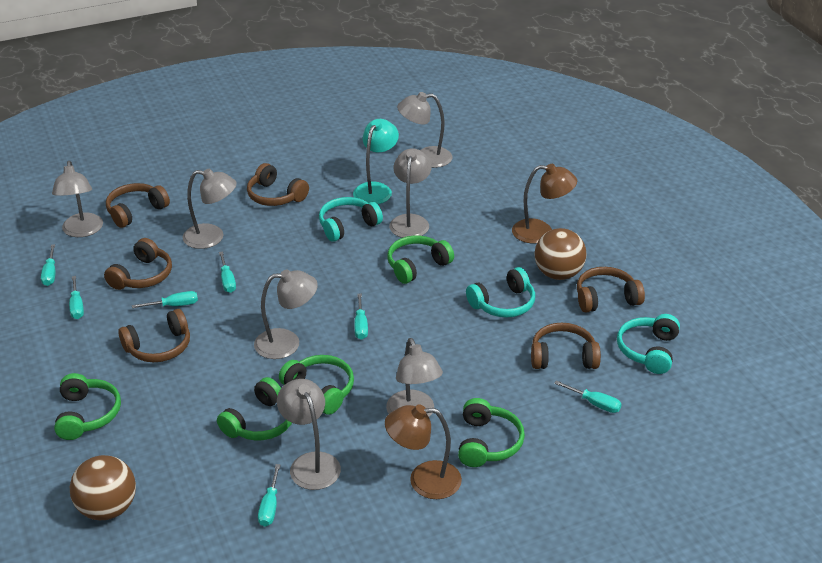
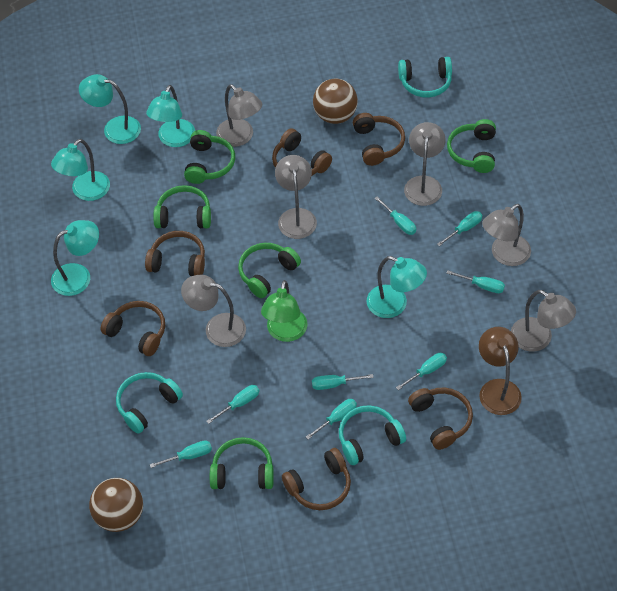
brown lamp: 2 -> 1
green lamp: 0 -> 1
grey lamp: 7 -> 6
turquoise lamp: 1 -> 5
turquoise screwdriver: 7 -> 8

